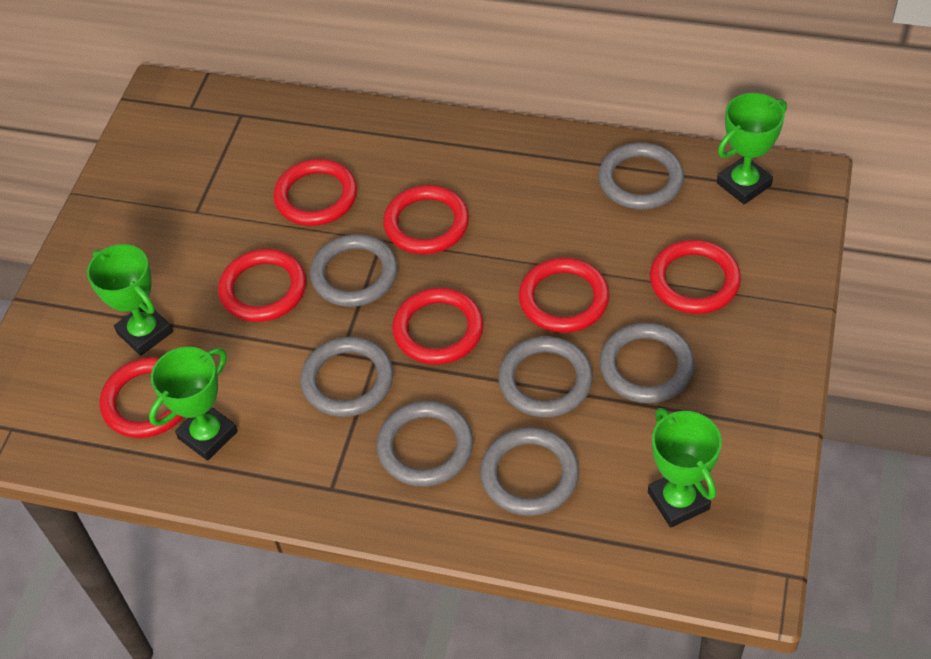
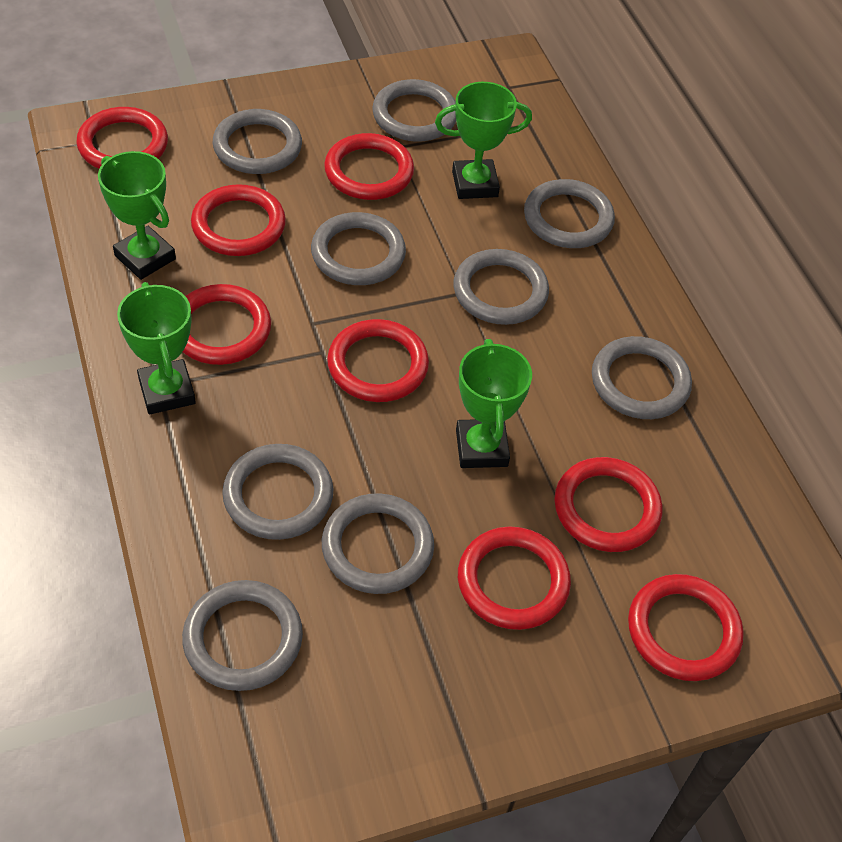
grey ring: 7 -> 9
red ring: 7 -> 8

